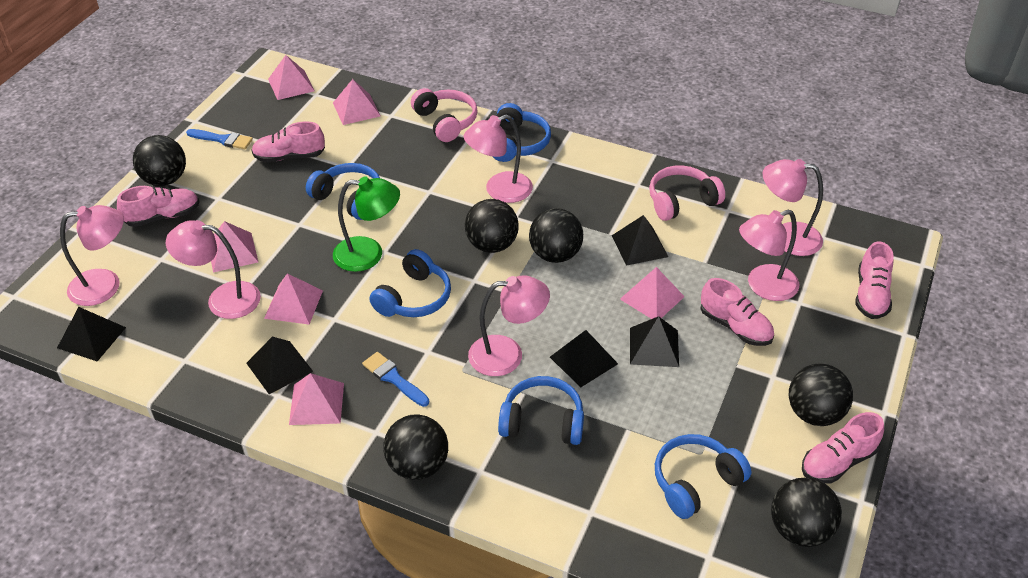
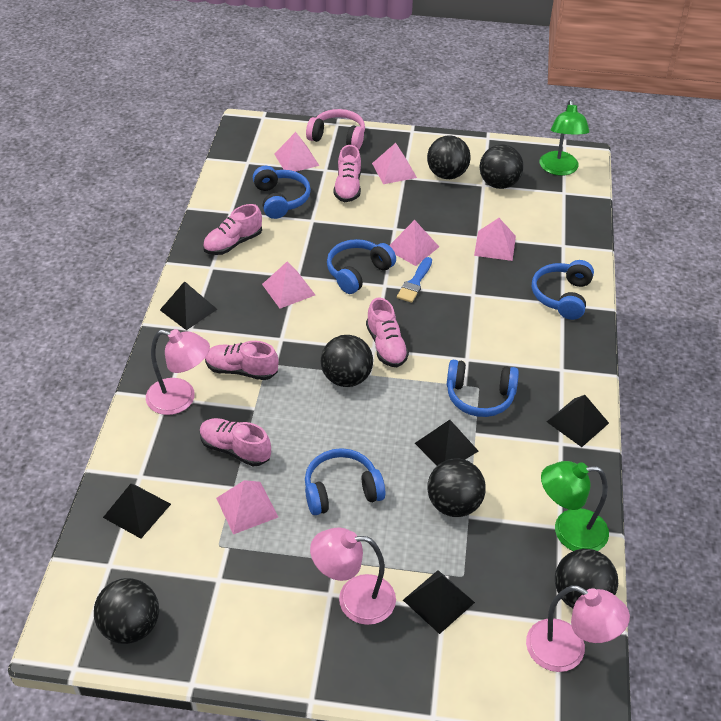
blue brush: 2 -> 1
green lamp: 1 -> 2
pink headphones: 2 -> 1
pink lamp: 6 -> 3

